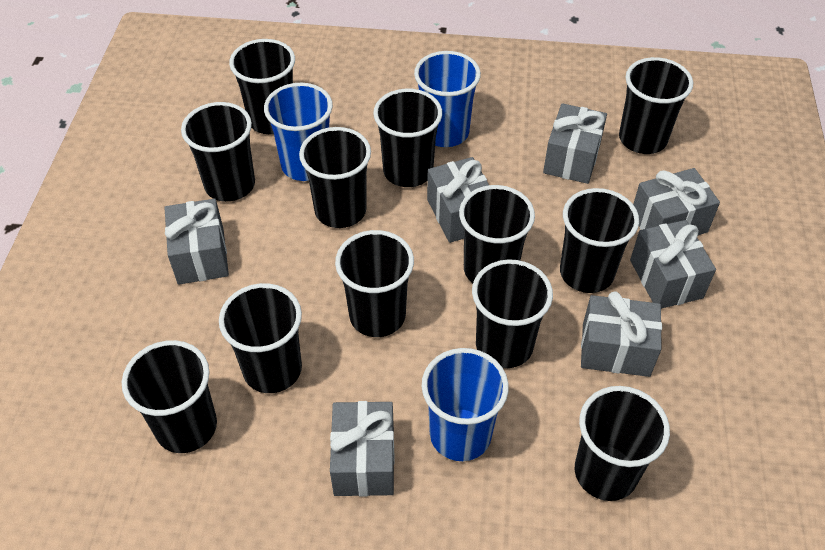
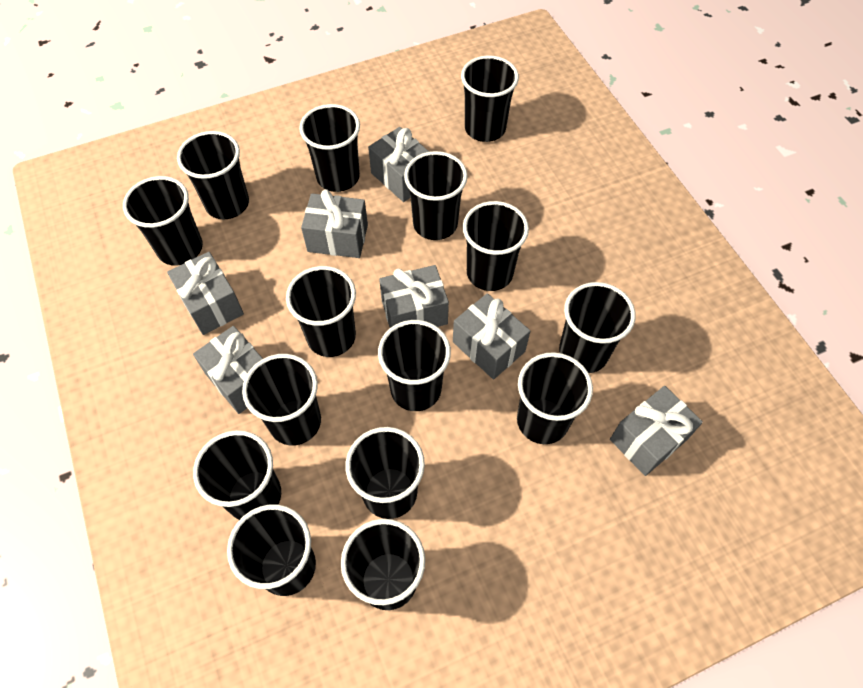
black cup: 12 -> 15
blue cup: 3 -> 0

